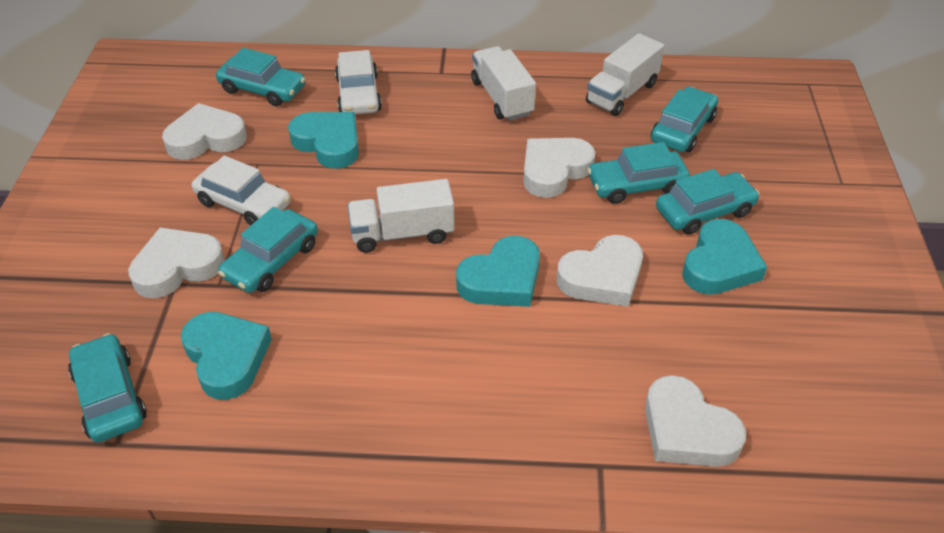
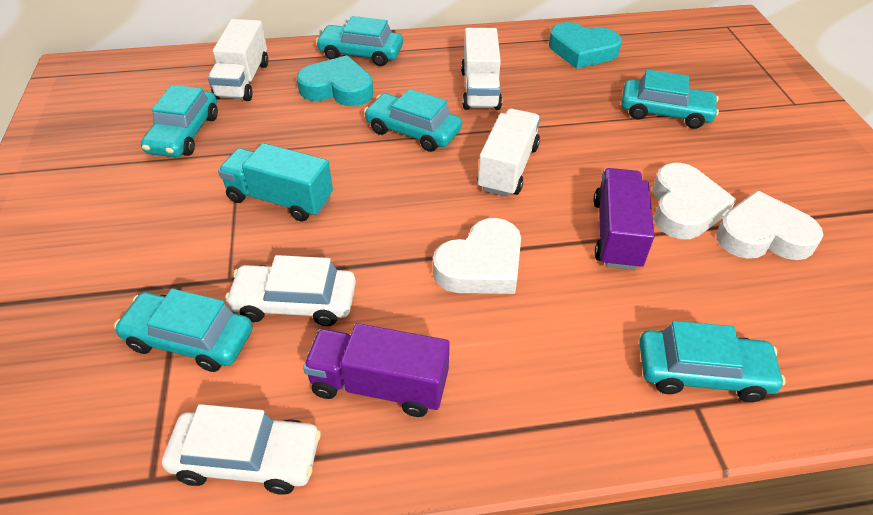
purple truck: 0 -> 2
turquoise heart: 4 -> 2
turquoise truck: 0 -> 1
white heart: 5 -> 3

